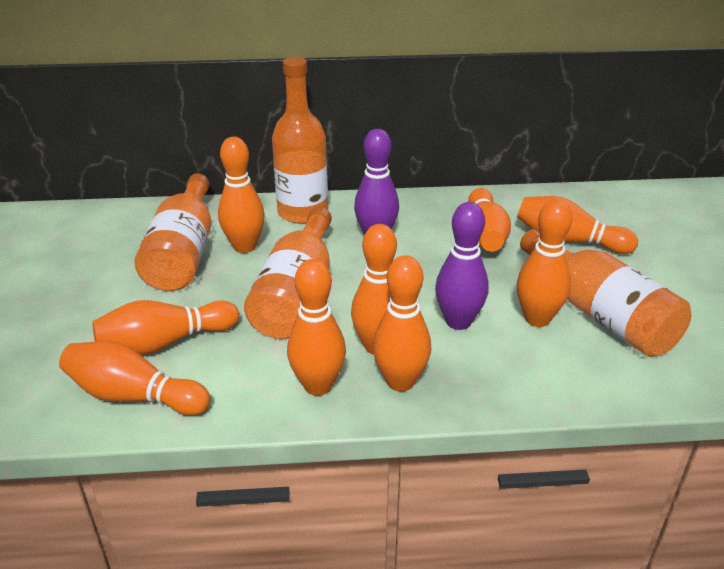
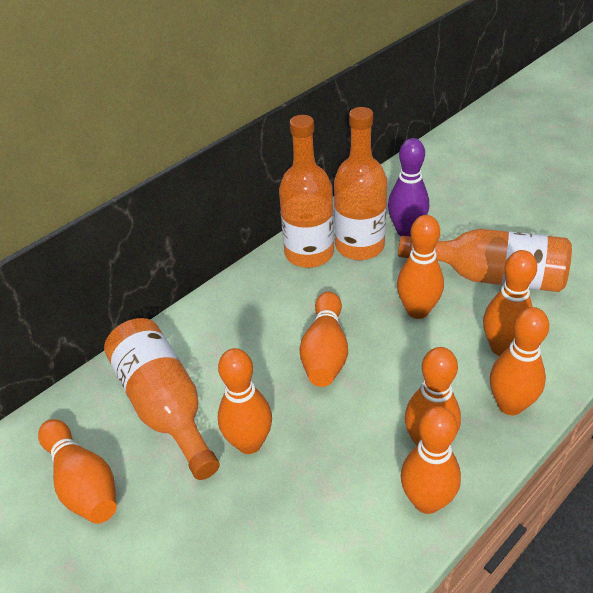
orange bowling pin: 9 -> 8
purple bowling pin: 2 -> 1

